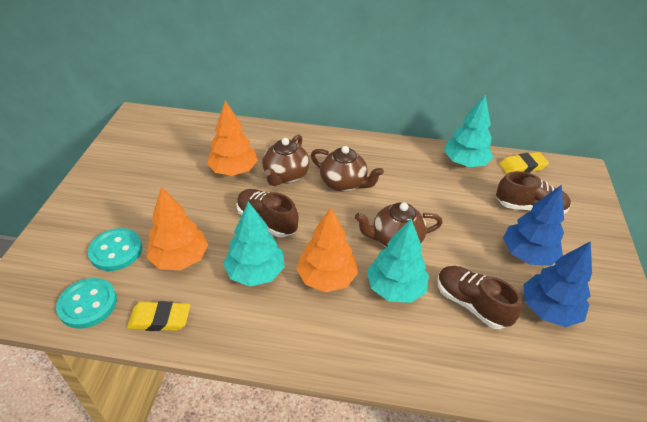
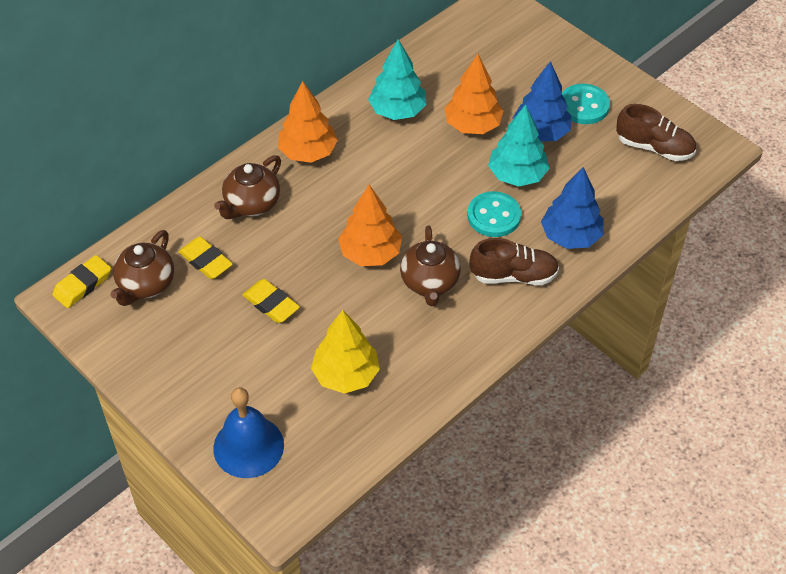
blue bell: 0 -> 1
brown shoe: 3 -> 2
turquoise tree: 3 -> 2
yellow eraser: 2 -> 3
yellow tree: 0 -> 1

